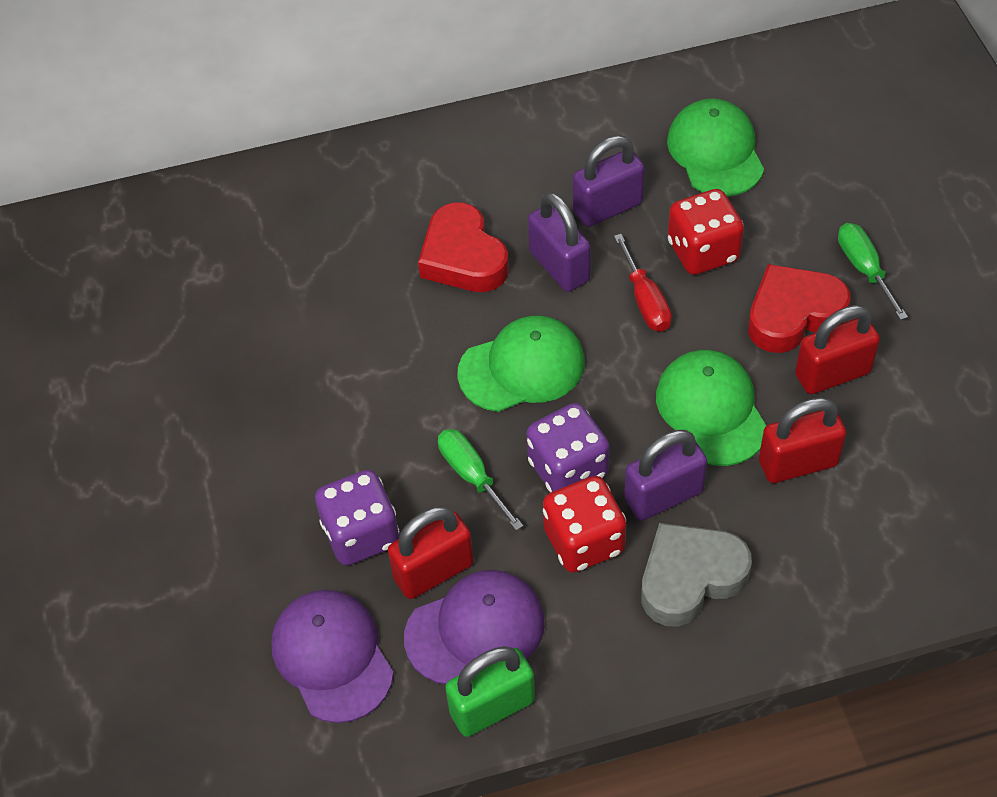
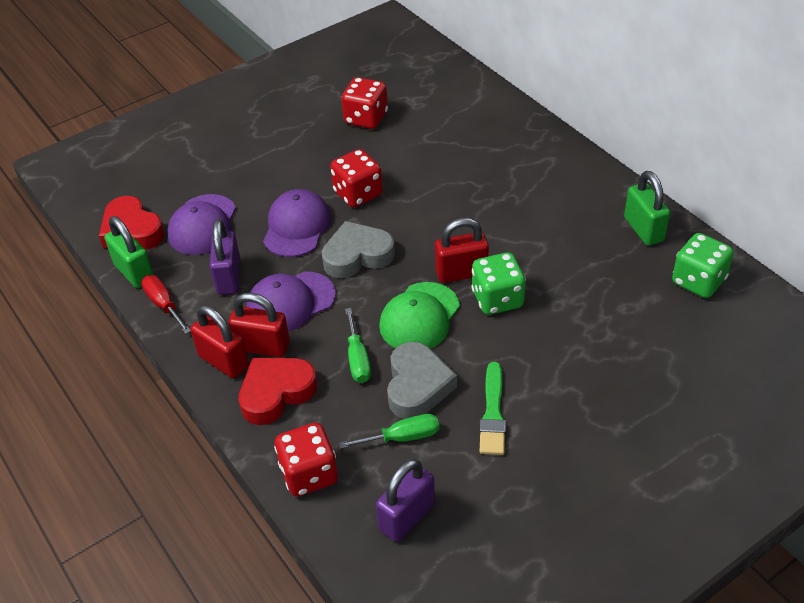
green brush: 0 -> 1
green cap: 3 -> 1
green dice: 0 -> 2
green padlock: 1 -> 2
grey heart: 1 -> 2
purple cap: 2 -> 3
purple dice: 2 -> 0
purple padlock: 3 -> 2
red dice: 2 -> 3

